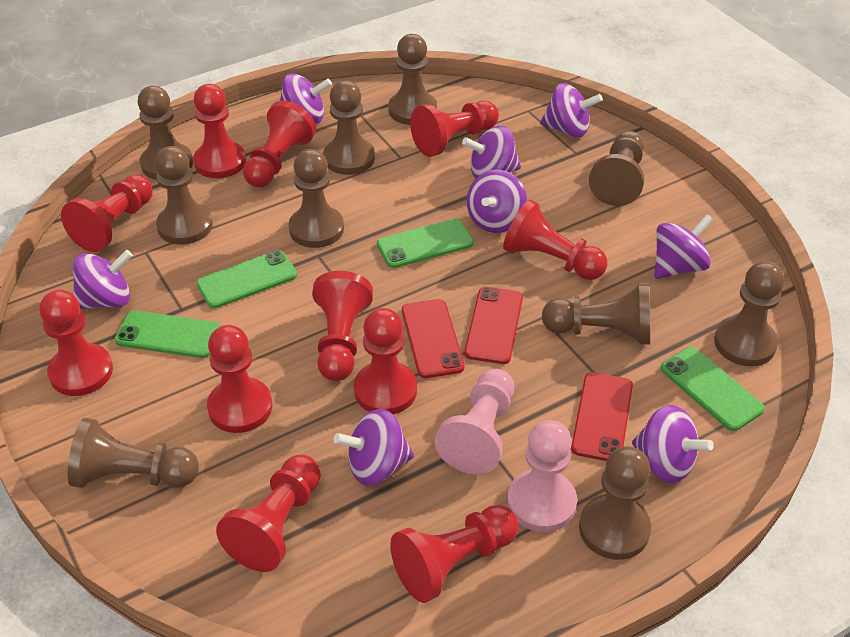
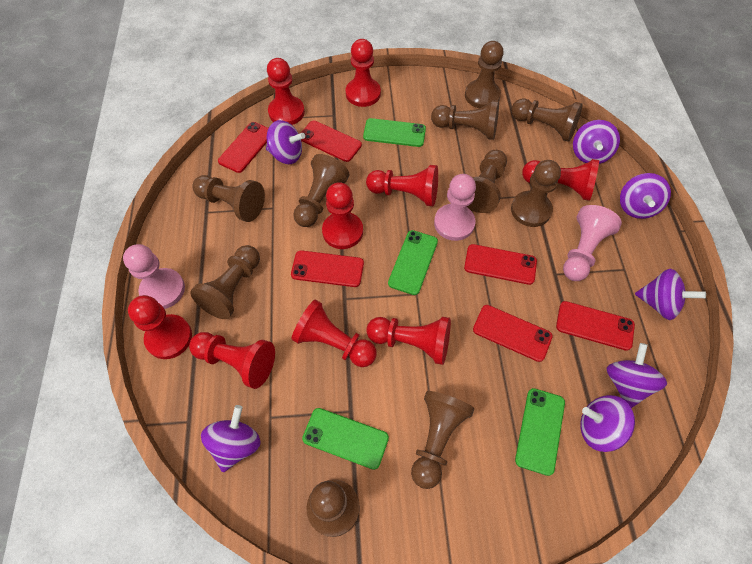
pink pawn: 2 -> 3
purple spinning top: 8 -> 7
red pawn: 11 -> 9
red phone: 3 -> 6

